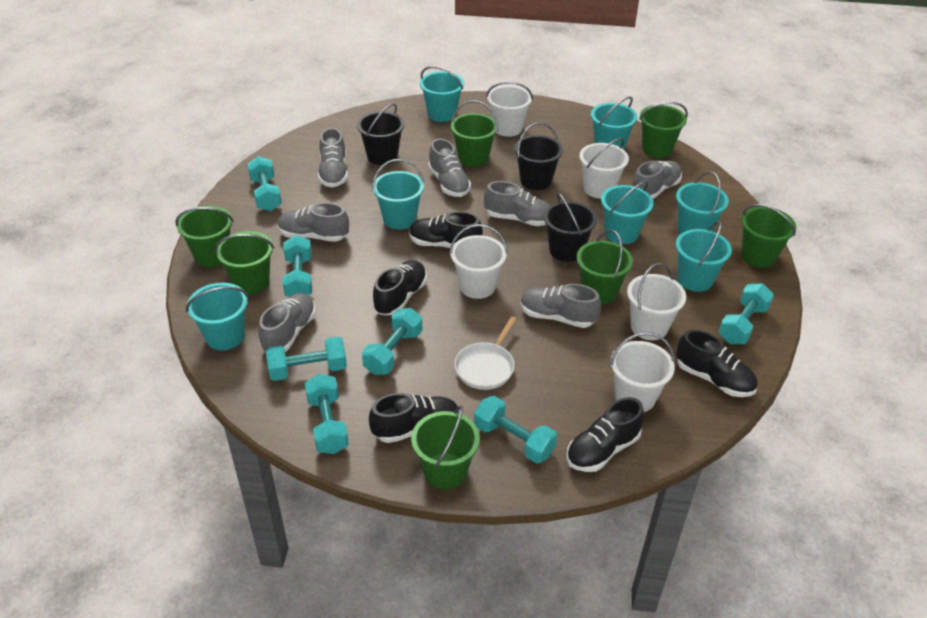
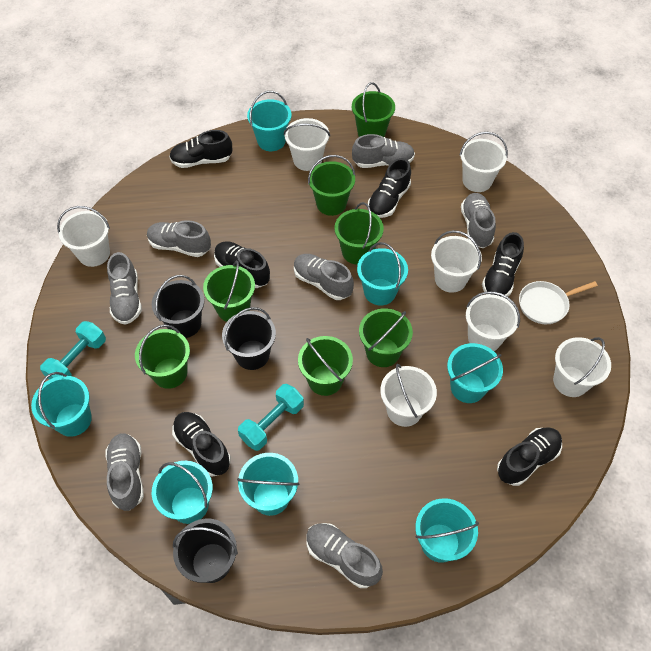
black shoe: 5 -> 6
turquoise dumbbell: 7 -> 2
white bucket: 5 -> 7

